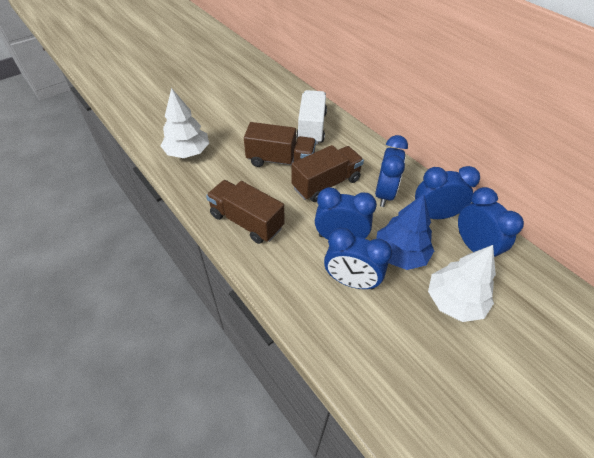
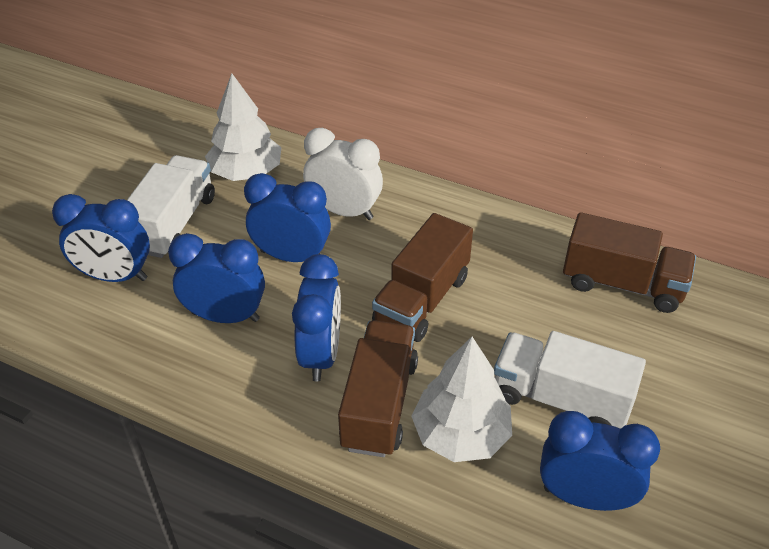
blue tree: 1 -> 0
white clock: 0 -> 1
white truck: 1 -> 2

